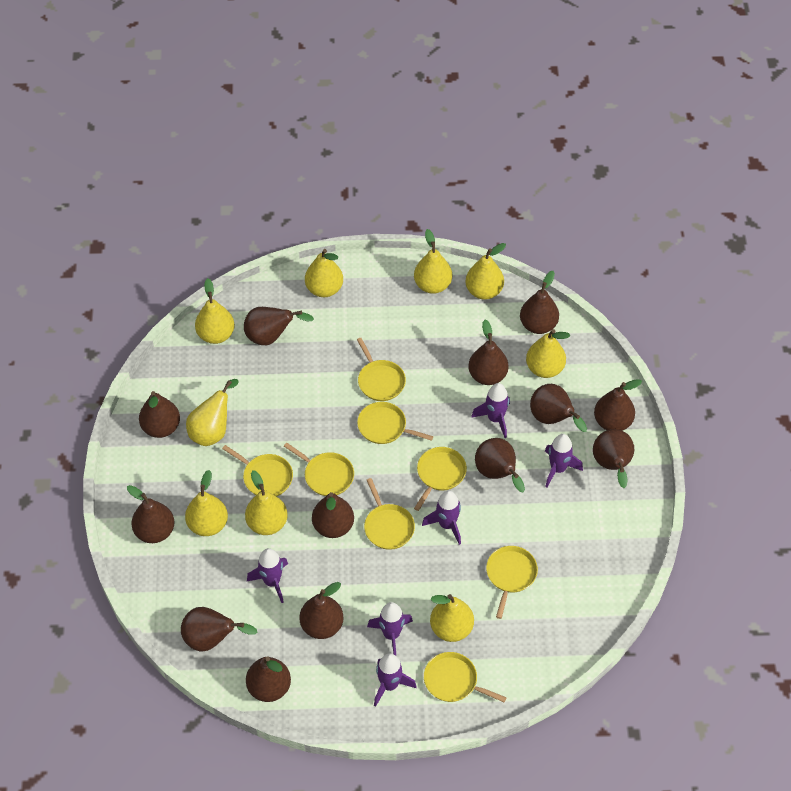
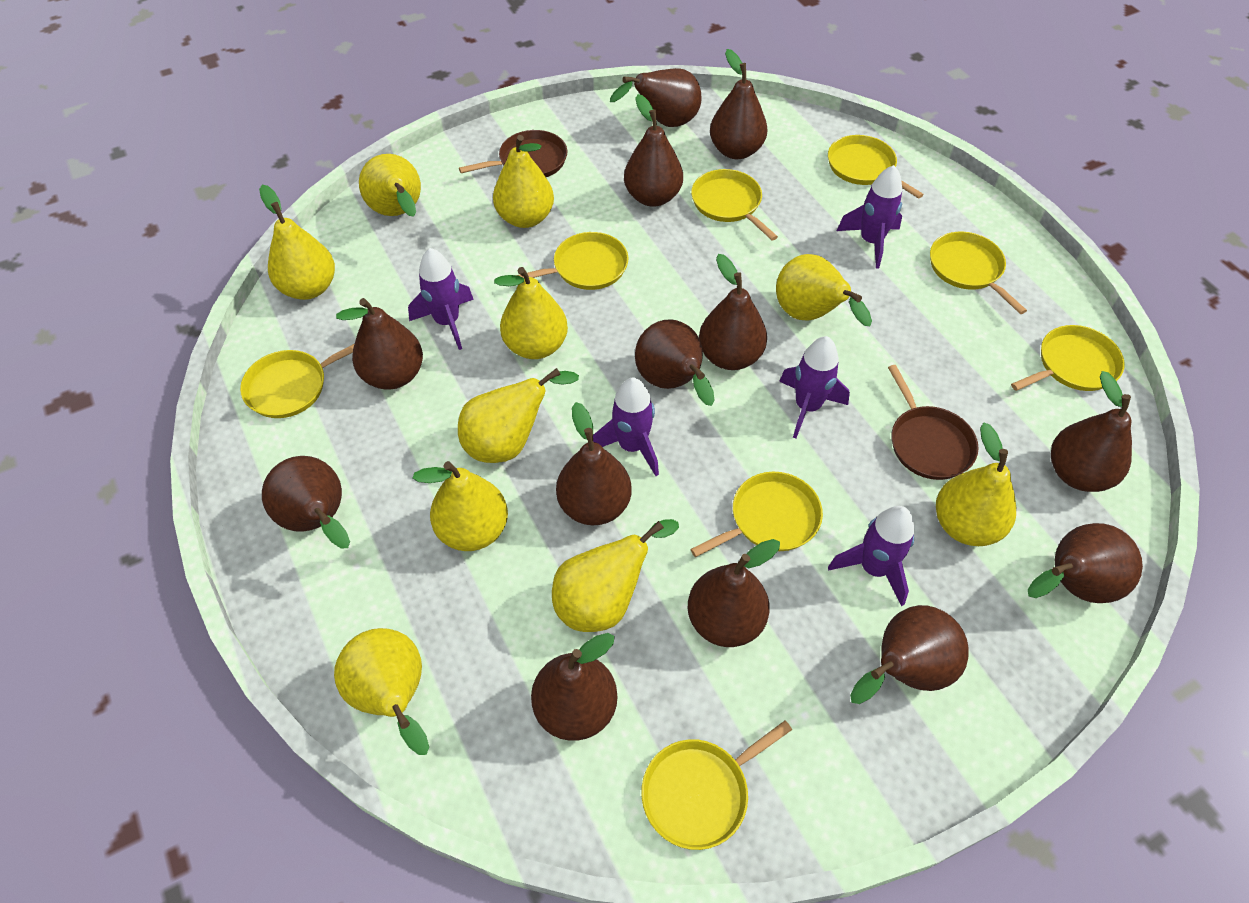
brown pan: 0 -> 2
purple rocket: 6 -> 5
yellow pear: 9 -> 10

